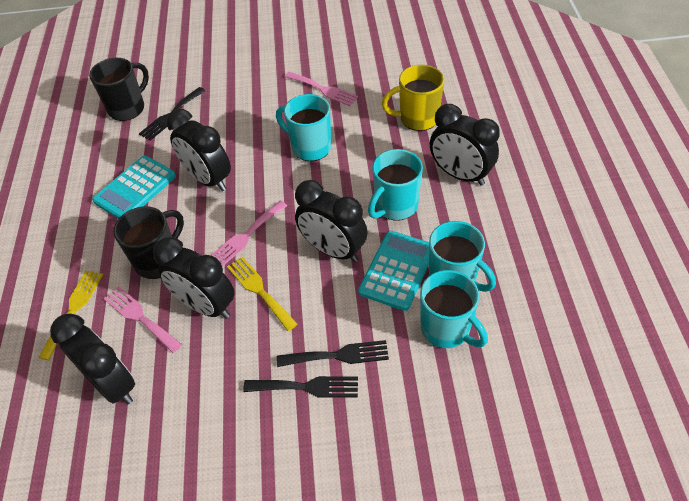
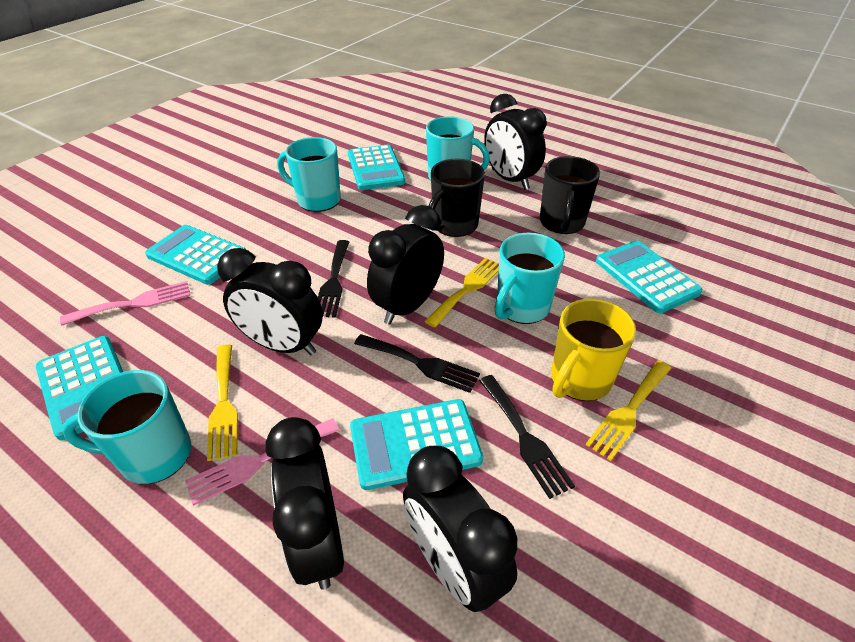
pink fork: 3 -> 2
turquoise calculator: 2 -> 5
yellow fork: 2 -> 3

